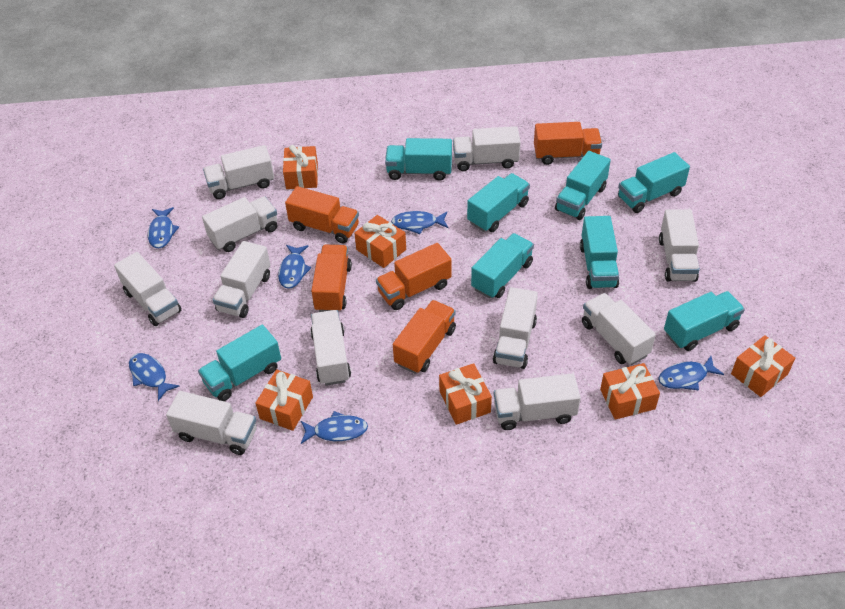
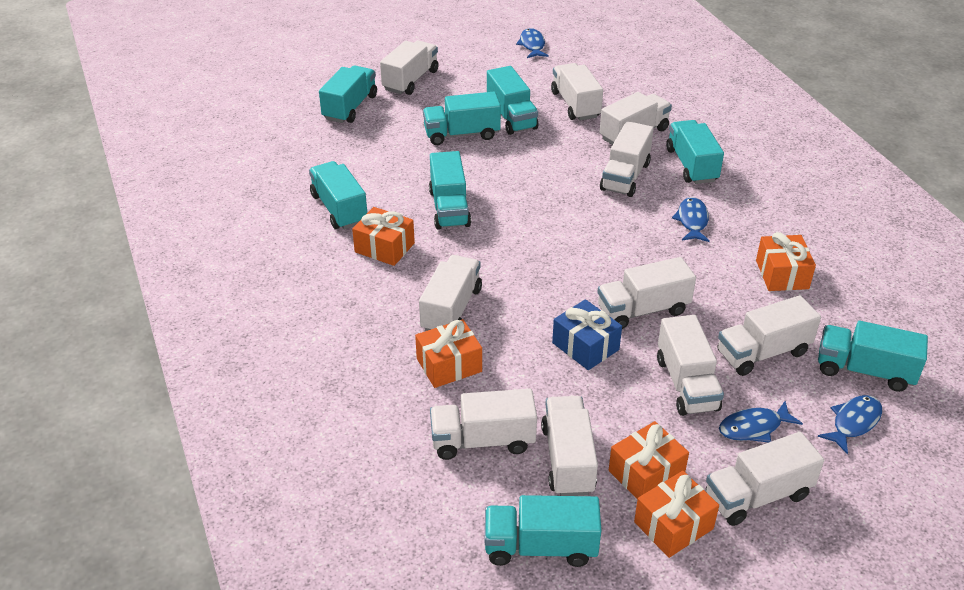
blue fish: 6 -> 4
blue gift: 0 -> 1
orange gift: 6 -> 5
orange truck: 5 -> 0

